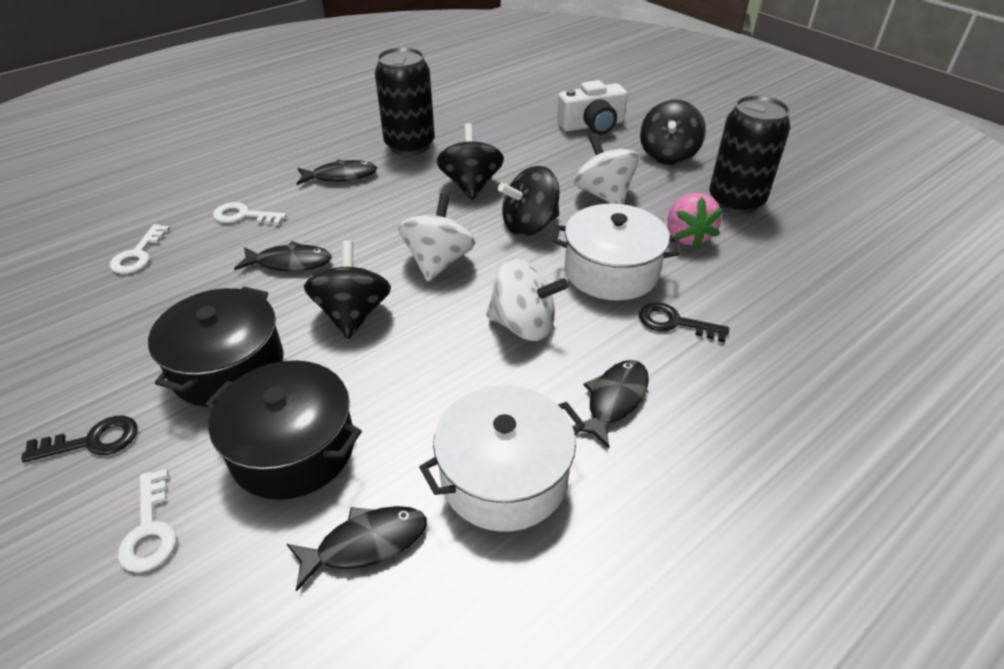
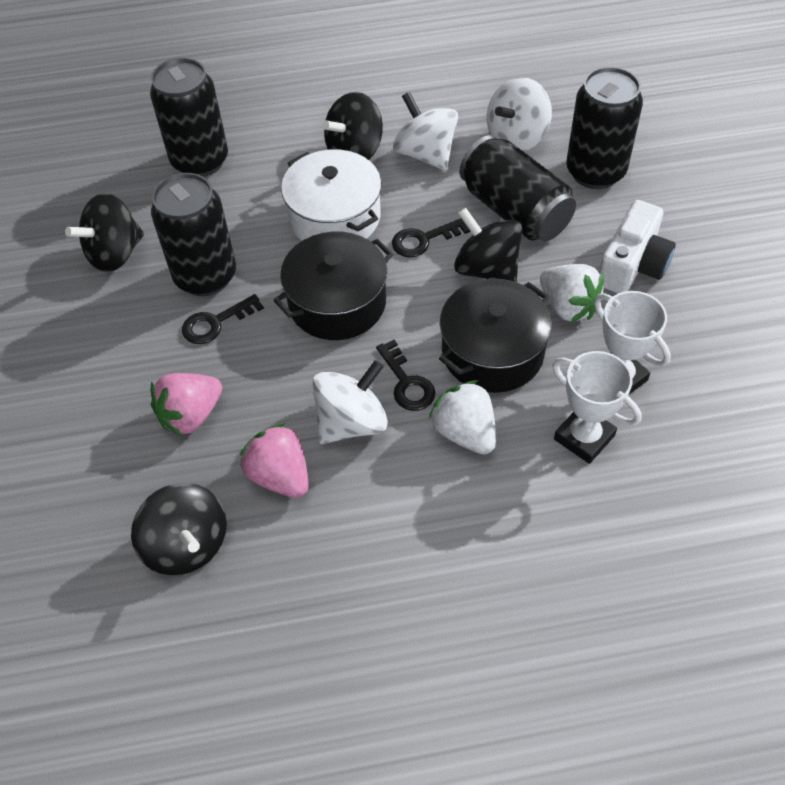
black can: 2 -> 4
black fish: 4 -> 0
black key: 2 -> 3
pink strawberry: 1 -> 2
white key: 3 -> 0
white pot: 2 -> 1
white strawberry: 0 -> 2
white trophy: 0 -> 2

